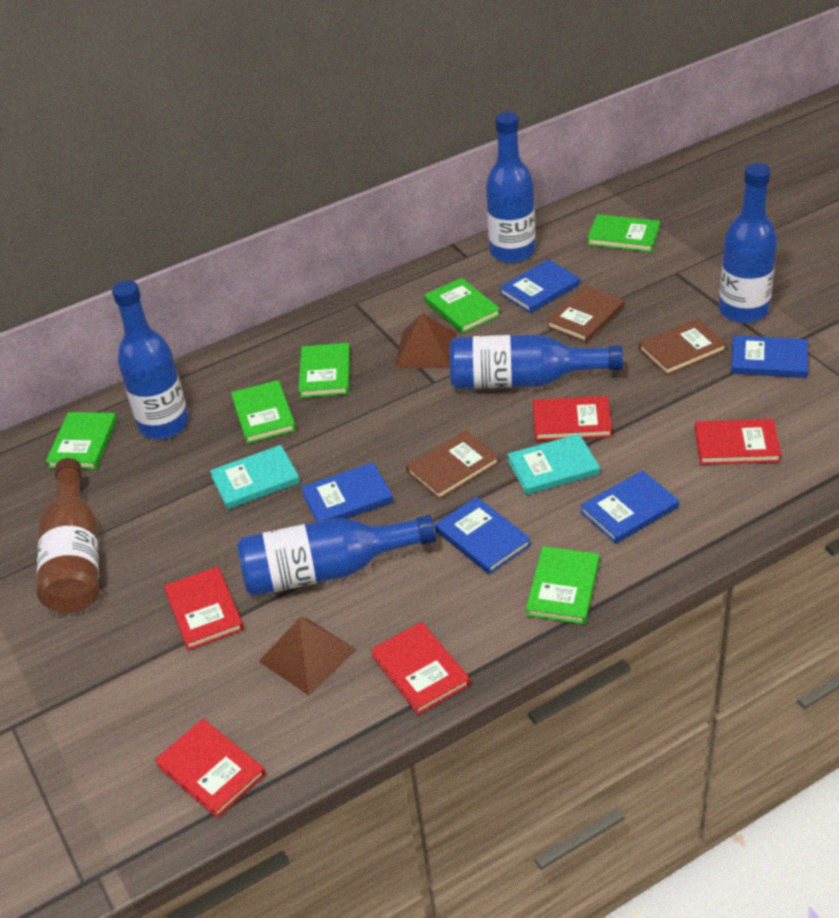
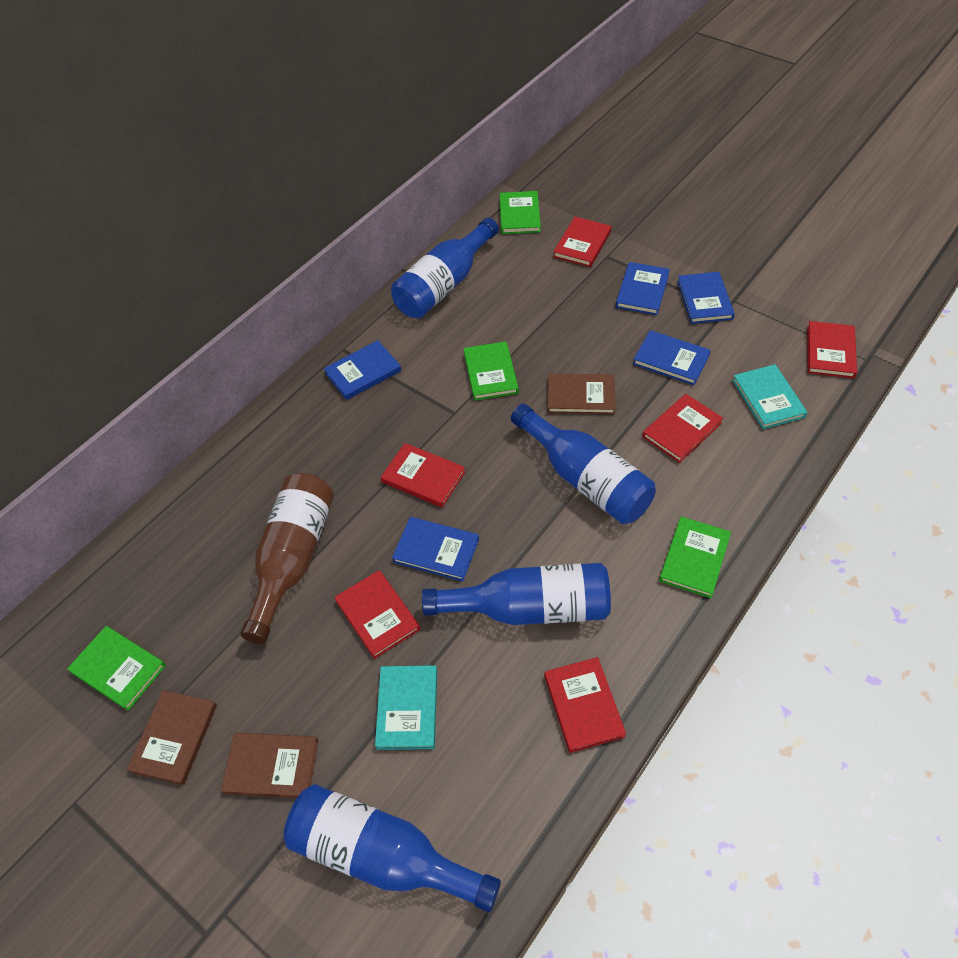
blue bottle: 5 -> 4
brown pyramid: 2 -> 0
green book: 6 -> 4
red book: 5 -> 6

